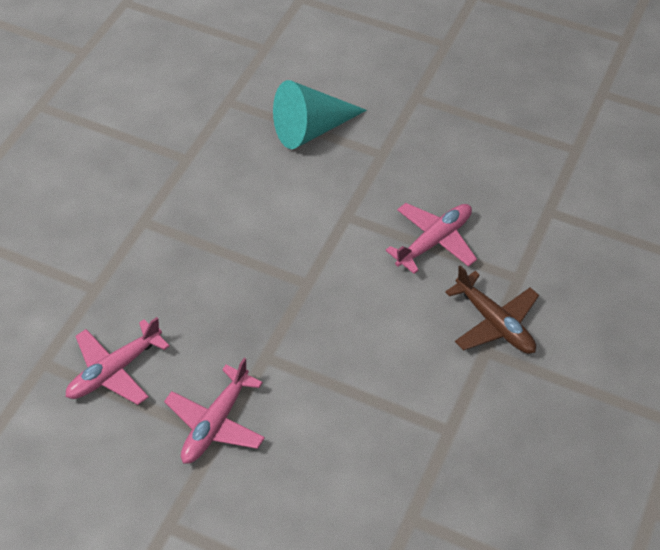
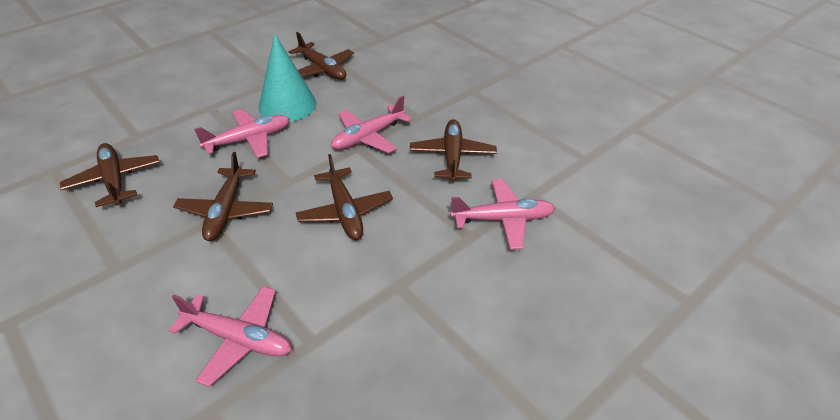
brown plane: 1 -> 5
pink plane: 3 -> 4

